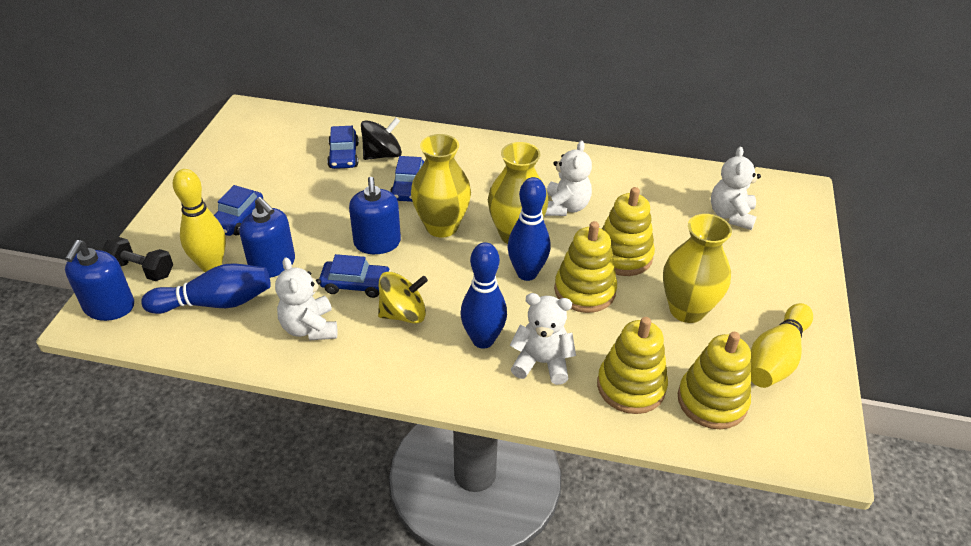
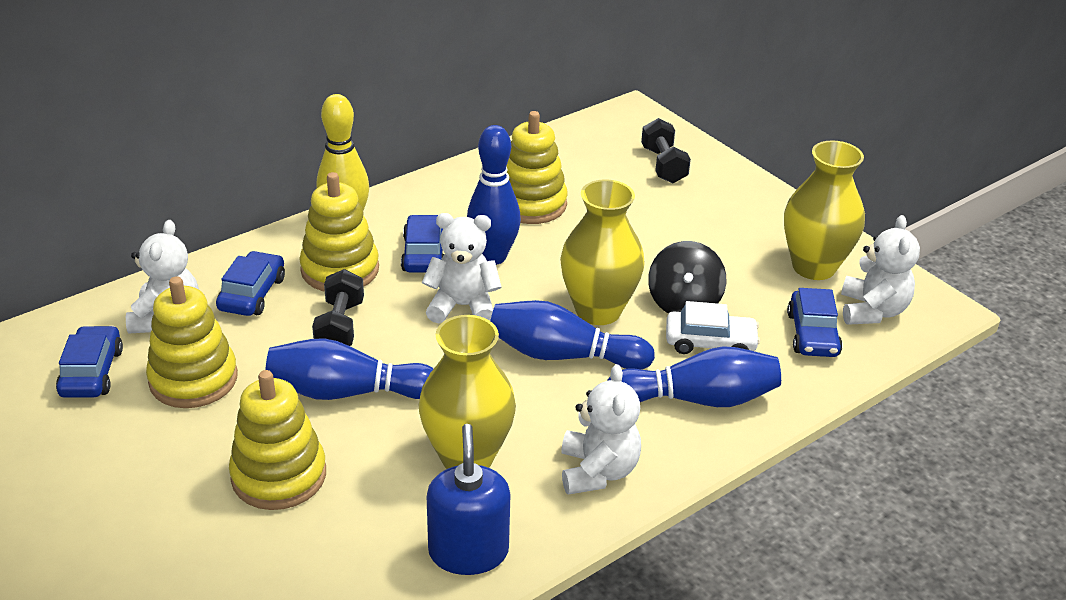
black dumbbell: 1 -> 2
blue bowling pin: 3 -> 4
blue soap dispenser: 3 -> 1
white car: 0 -> 1
yellow bowling pin: 2 -> 1
yellow spinning top: 1 -> 0

